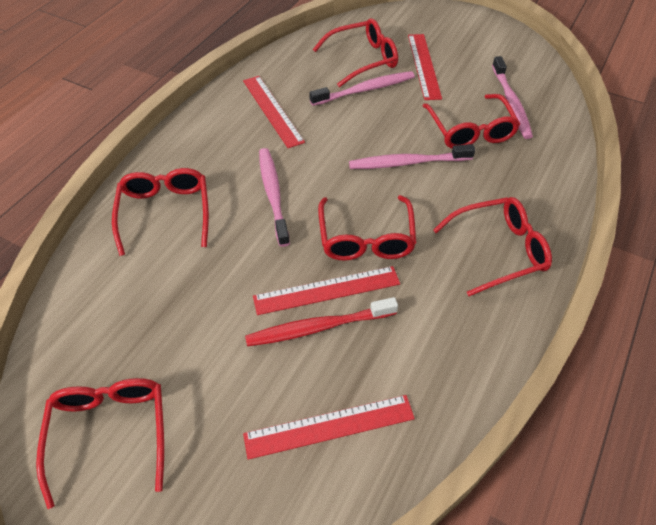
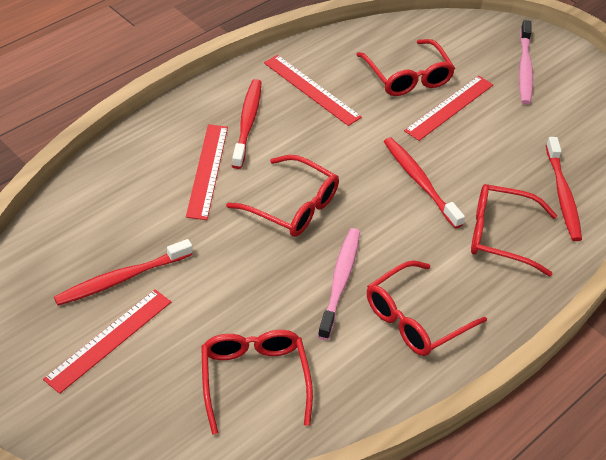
pink toothbrush: 4 -> 2
red glasses: 6 -> 5
red toothbrush: 1 -> 4

